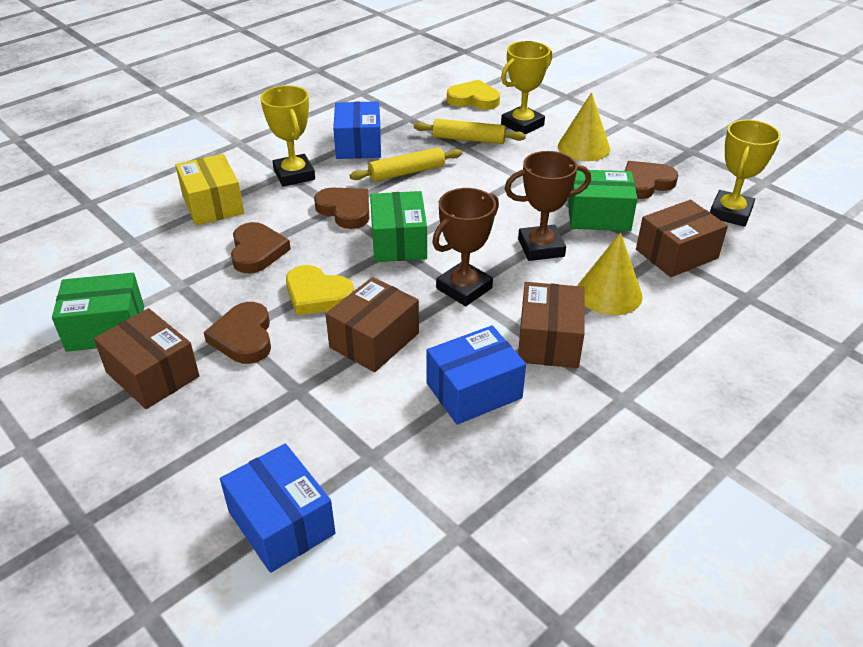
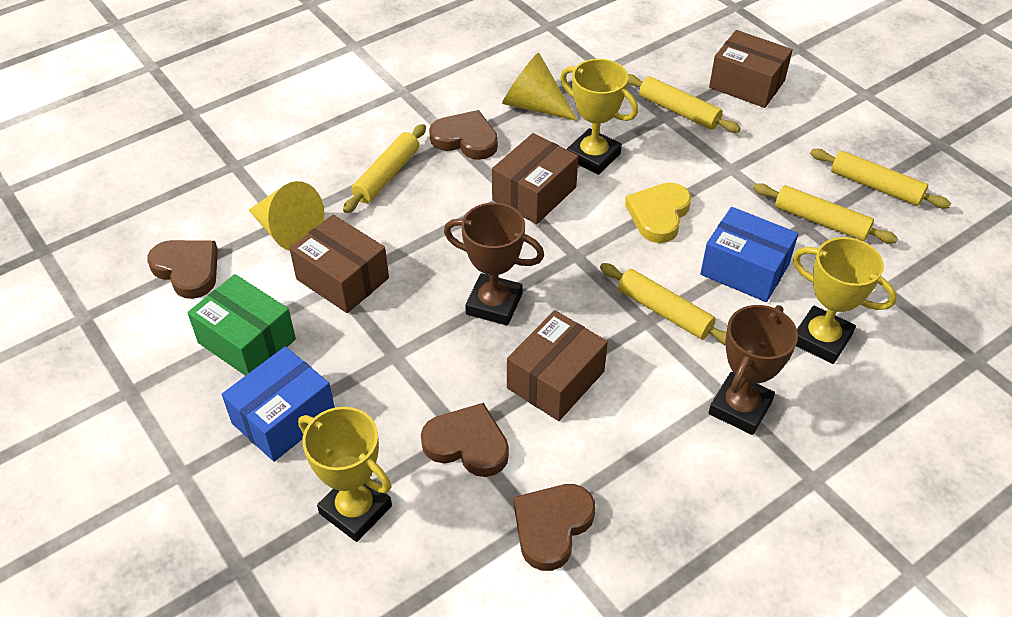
blue box: 3 -> 2
green box: 3 -> 1
yellow box: 1 -> 0
yellow heart: 2 -> 1
yellow rolling pin: 2 -> 5

